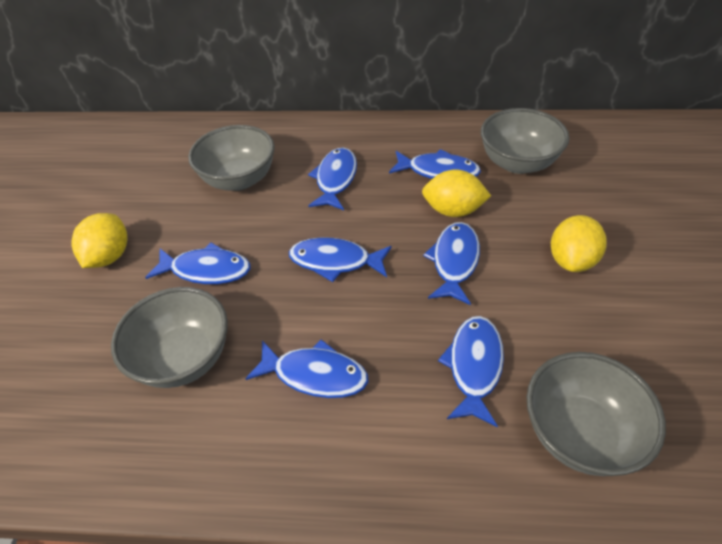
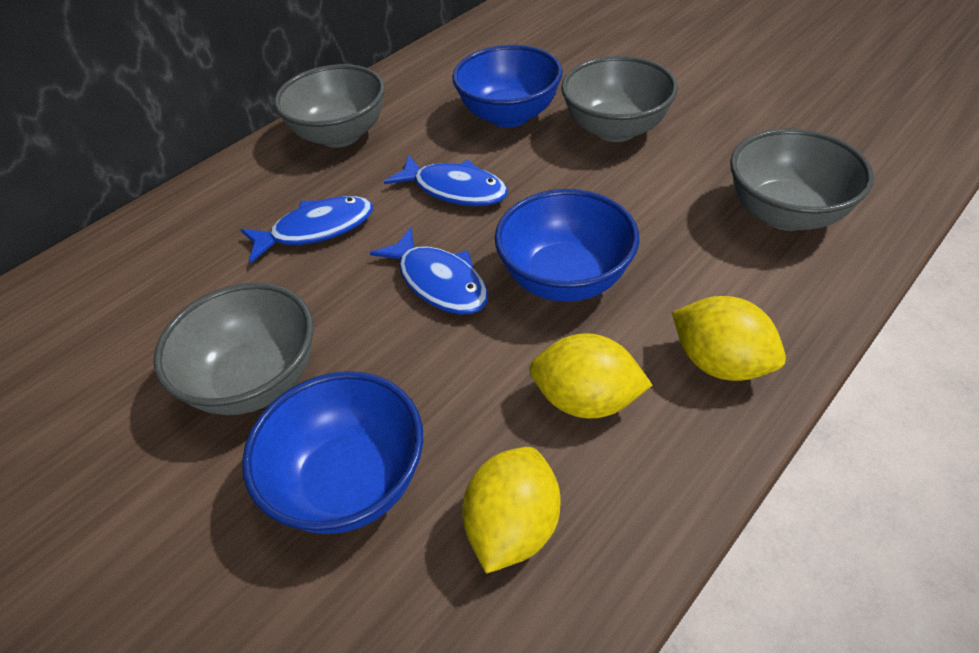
blue bowl: 0 -> 3
blue fish: 7 -> 3

